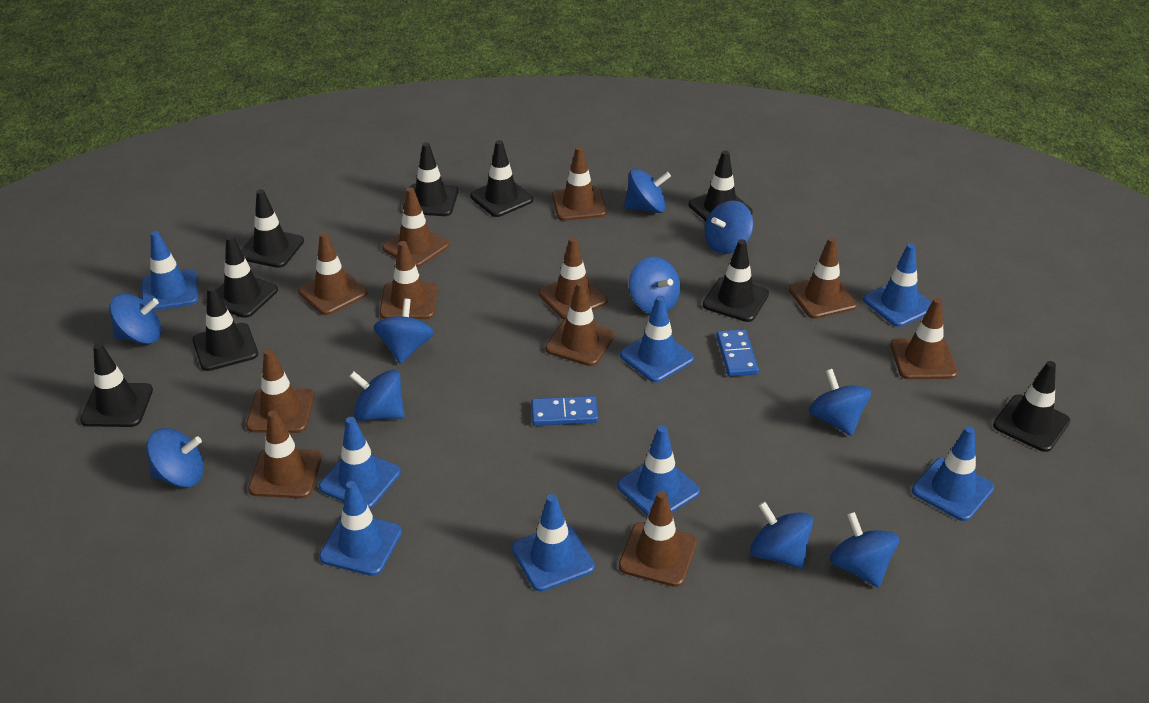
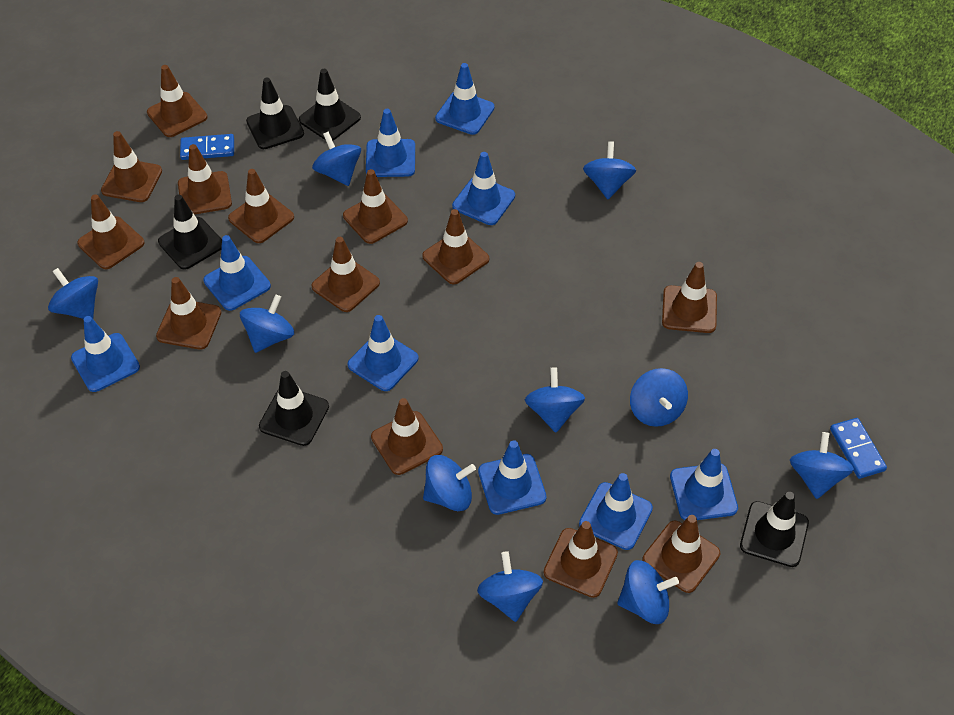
black traffic cone: 9 -> 5
blue traffic cone: 8 -> 9
brown traffic cone: 11 -> 13

